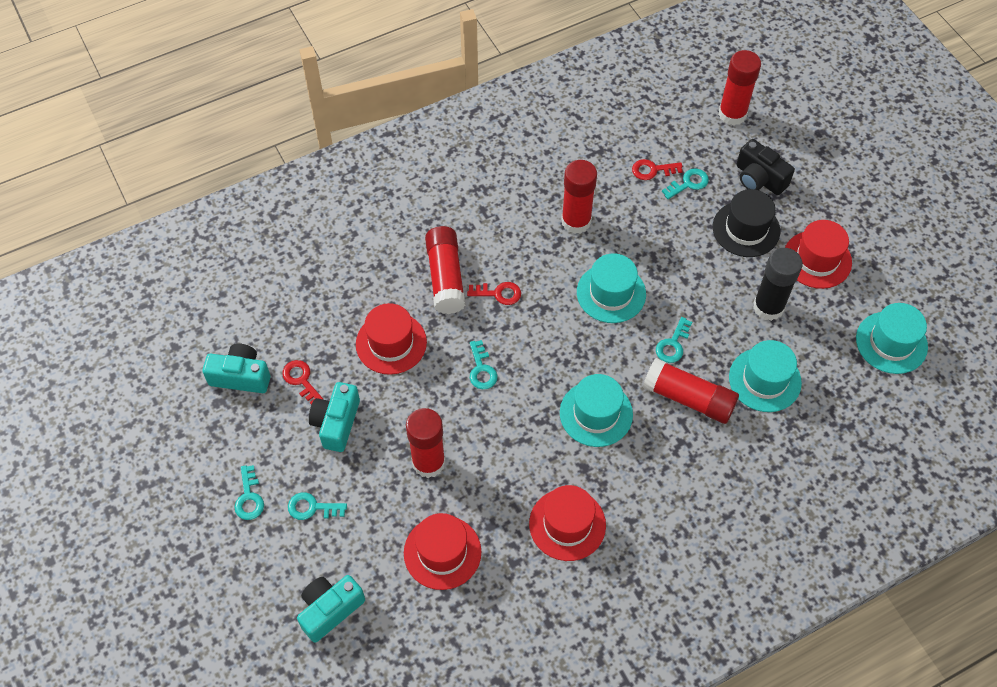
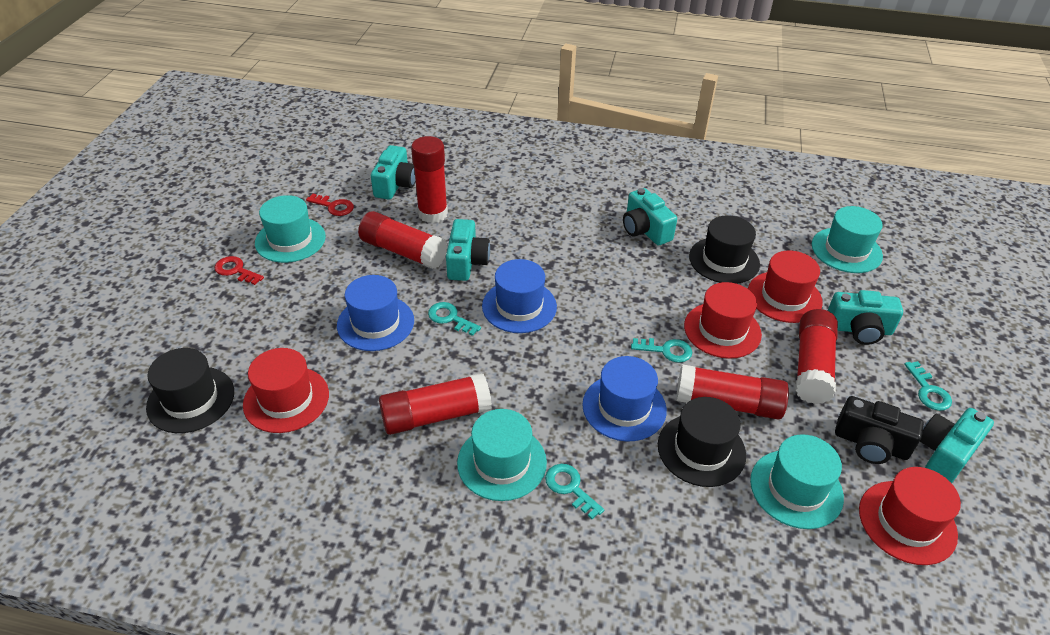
black glue stick: 1 -> 0
black hat: 1 -> 3
blue hat: 0 -> 3
red key: 3 -> 2
turquoise camera: 3 -> 5
turquoise key: 5 -> 4

